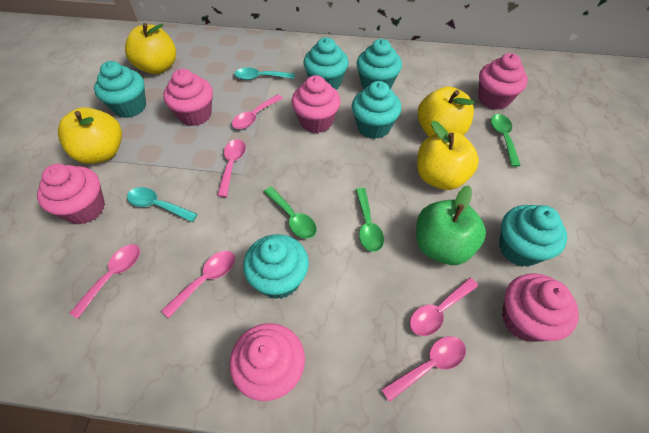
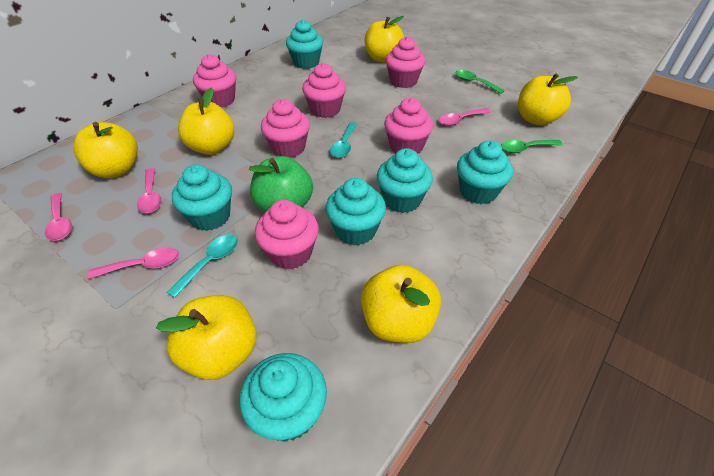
green spoon: 3 -> 2
pink spoon: 6 -> 4
yellow apple: 4 -> 6

